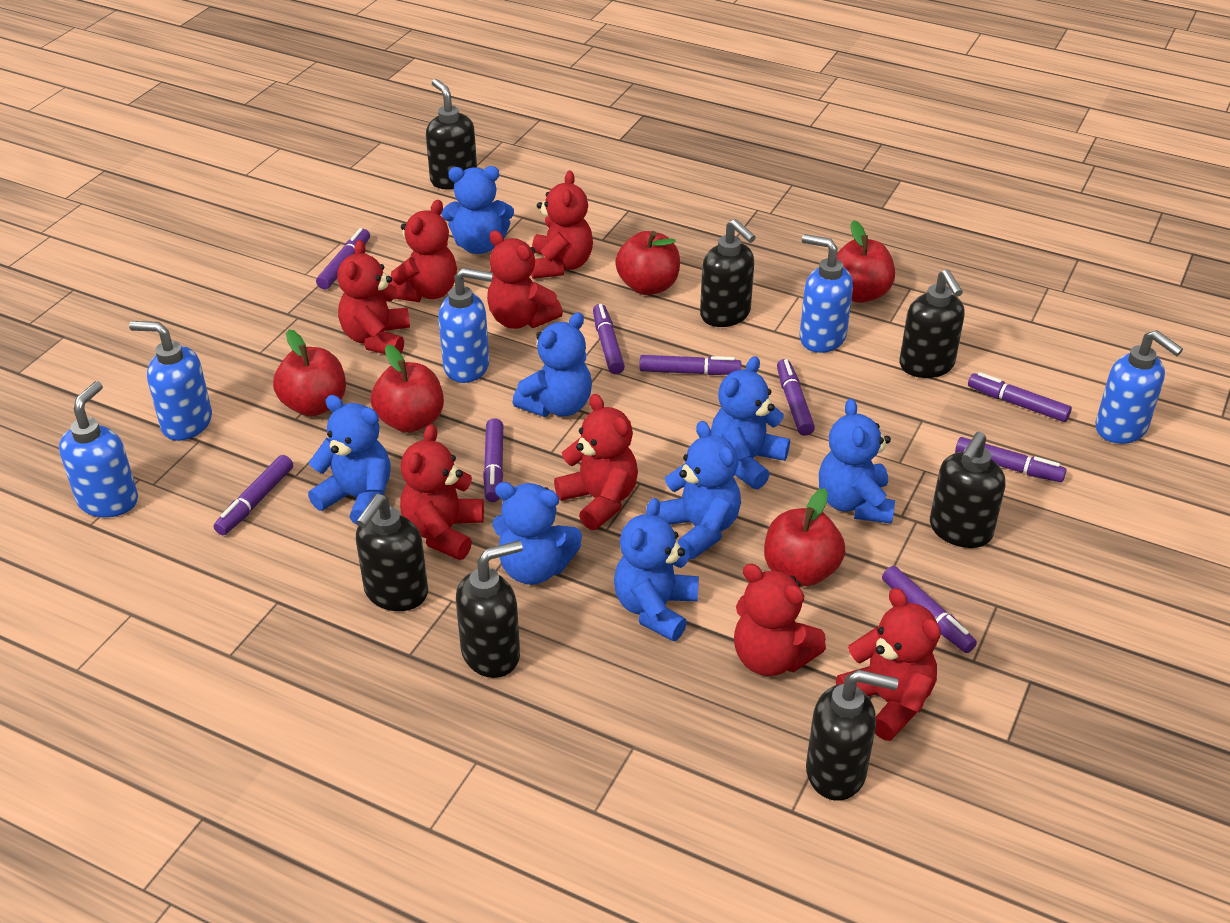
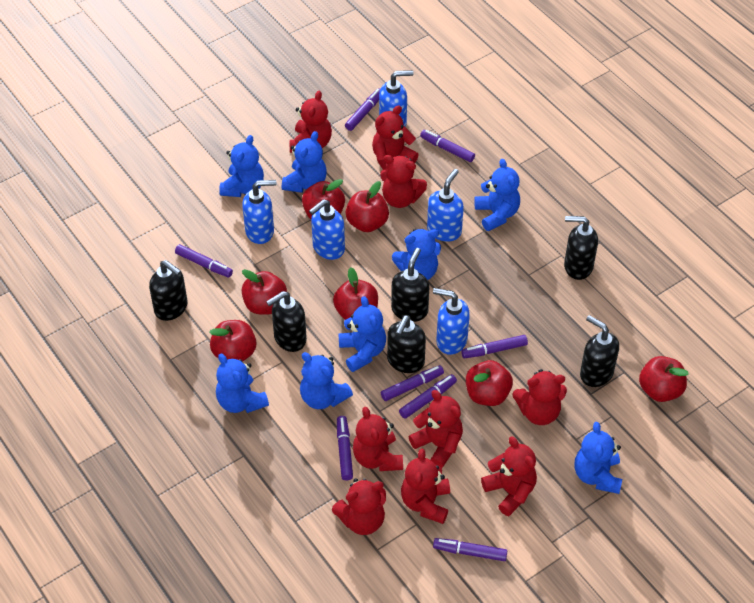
black soap dispenser: 7 -> 6
purple marker: 9 -> 8
red apple: 5 -> 7
red teddy bear: 8 -> 9

